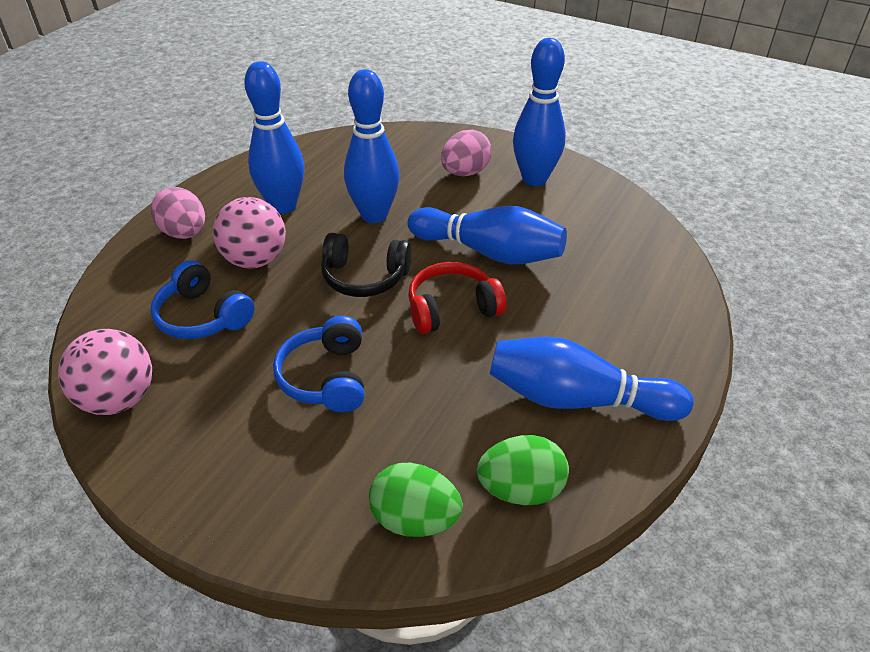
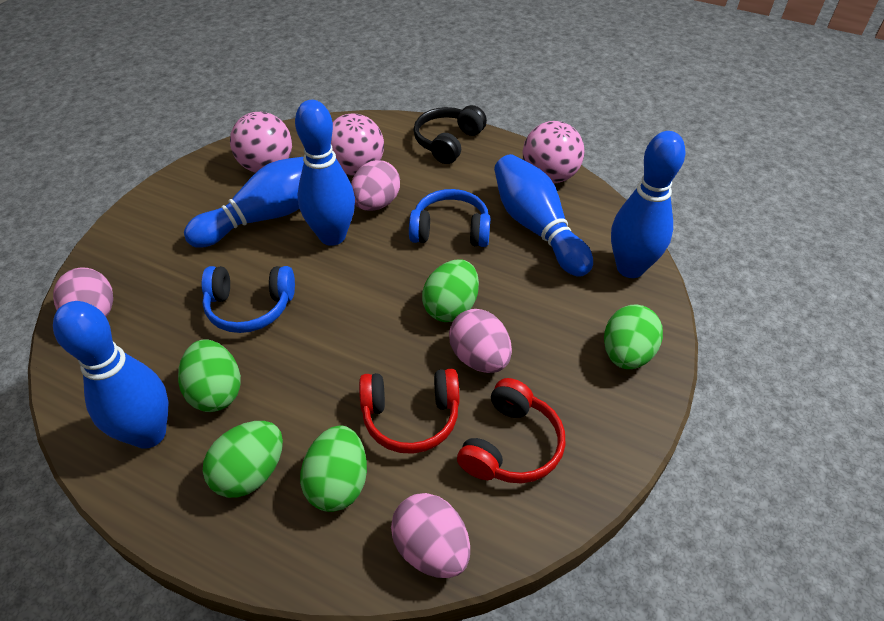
green egg: 2 -> 5
pink ball: 2 -> 3
pink egg: 2 -> 4
red headphones: 1 -> 2

